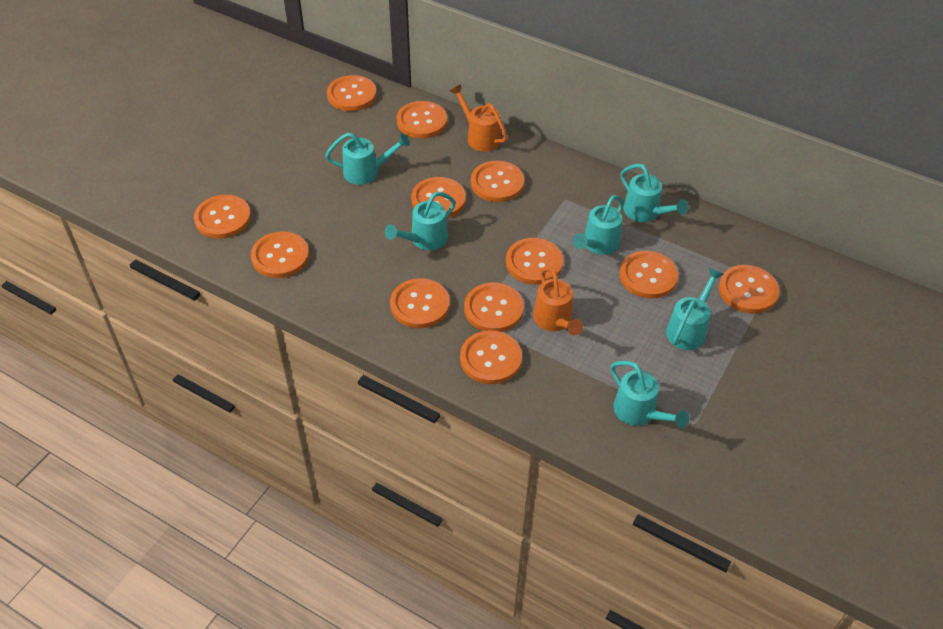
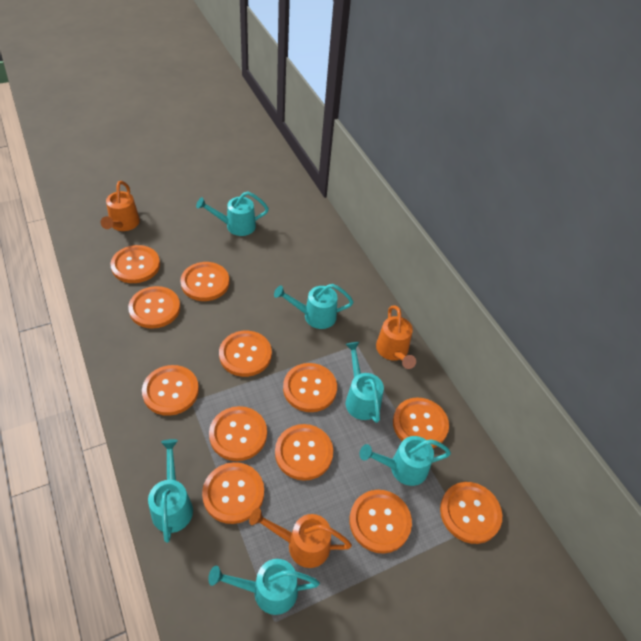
orange watering can: 2 -> 3

